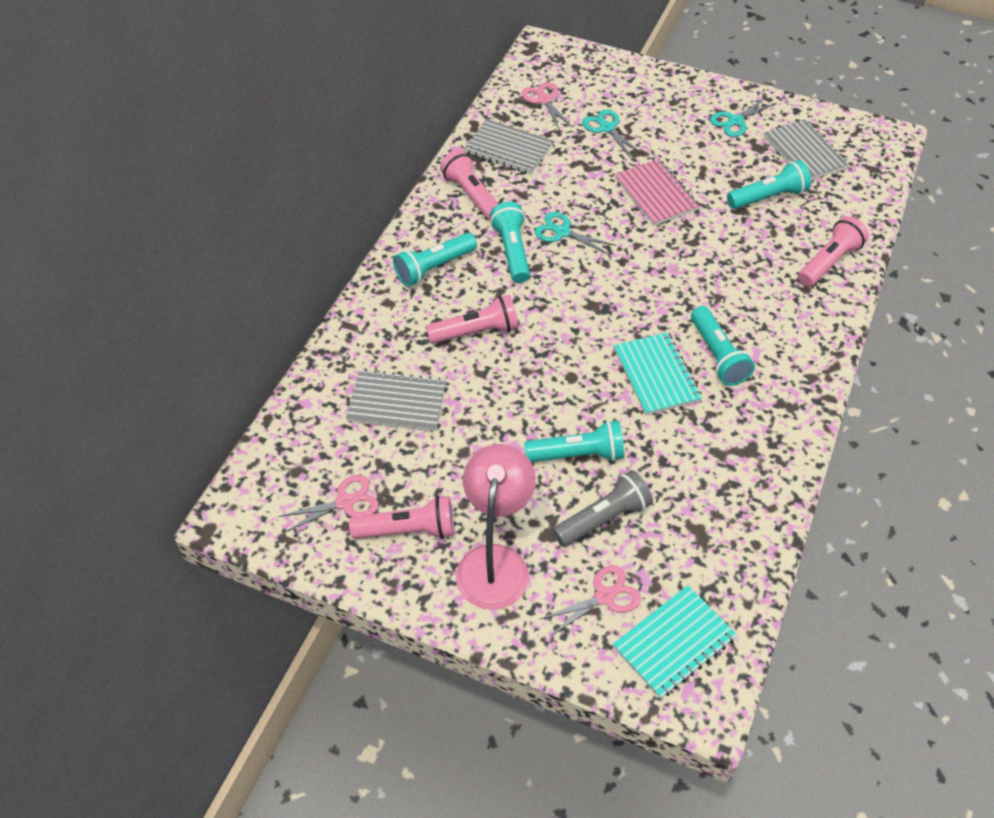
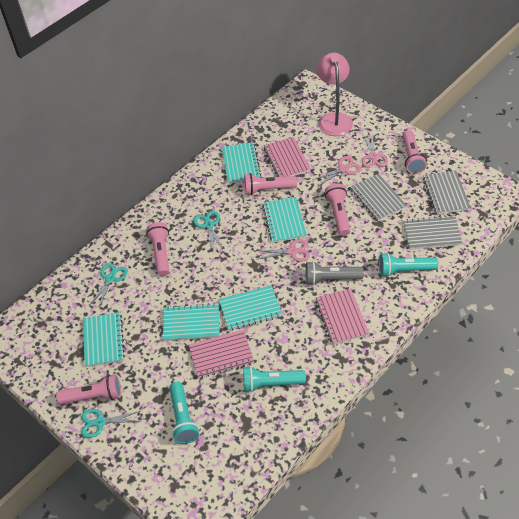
pink flashlight: 4 -> 5
pink notebook: 1 -> 3
turquoise flashlight: 5 -> 3
turquoise notebook: 2 -> 5

